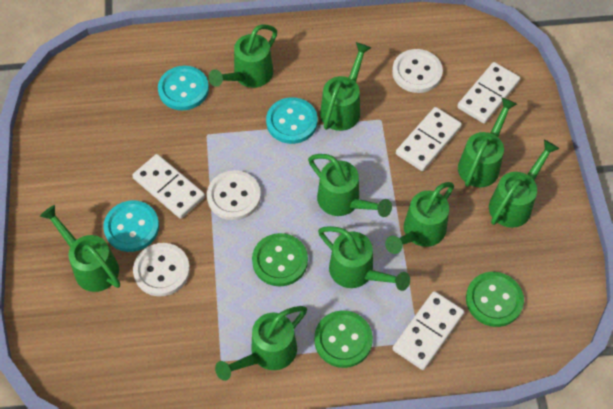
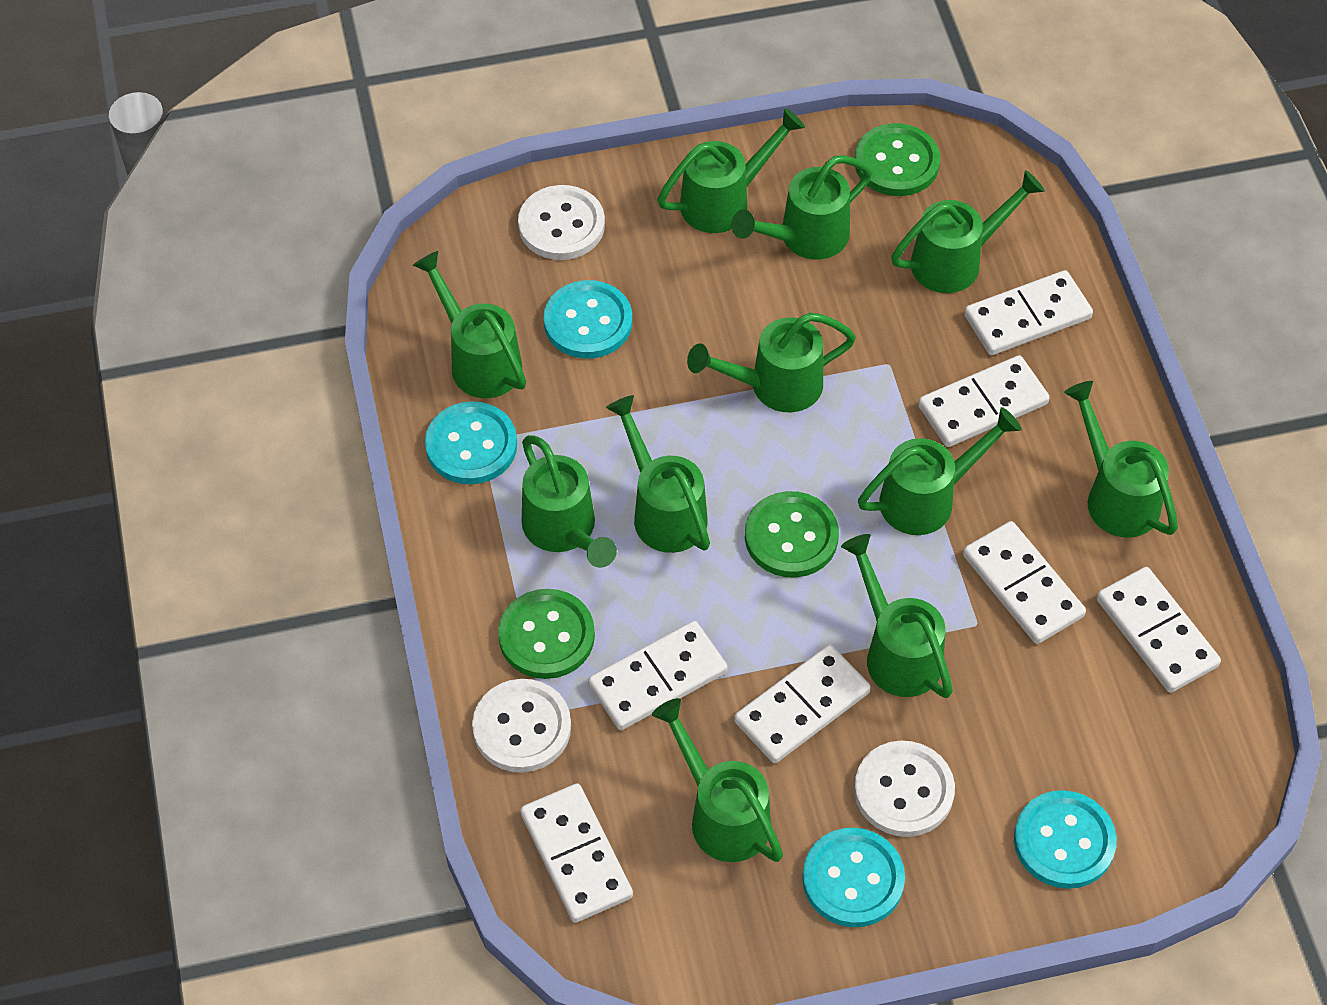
green watering can: 9 -> 11
turquoise button: 3 -> 4
white domino: 4 -> 7

